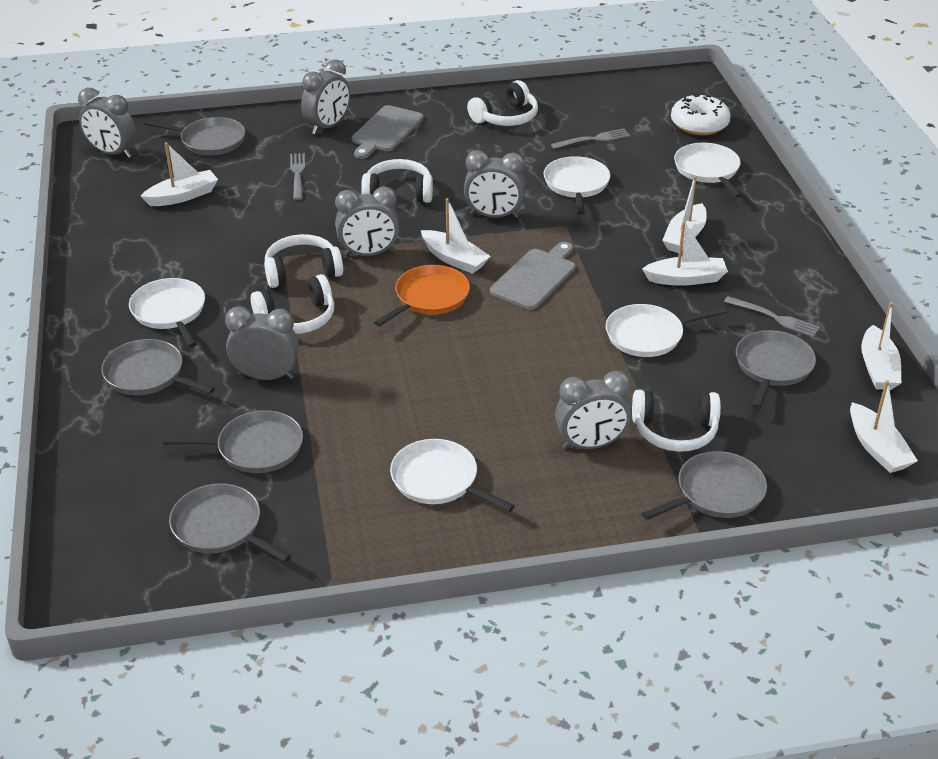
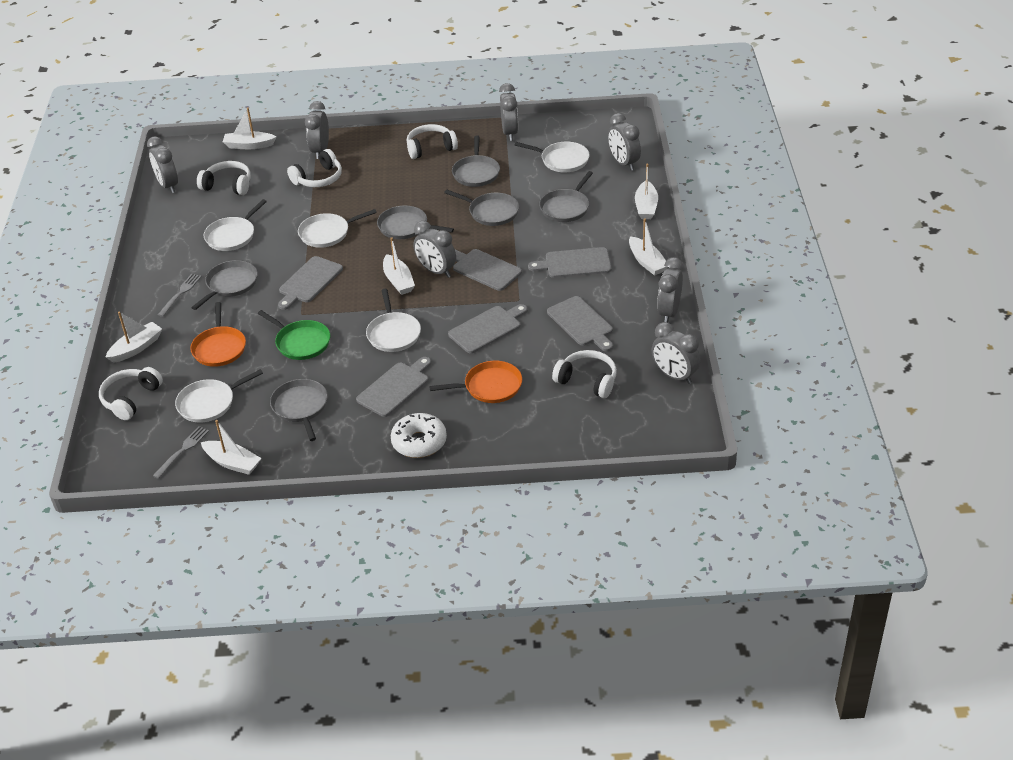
green pan: 0 -> 1
grey clock: 6 -> 7
grey cutting board: 2 -> 6
grey fork: 3 -> 2
orange pan: 1 -> 2

